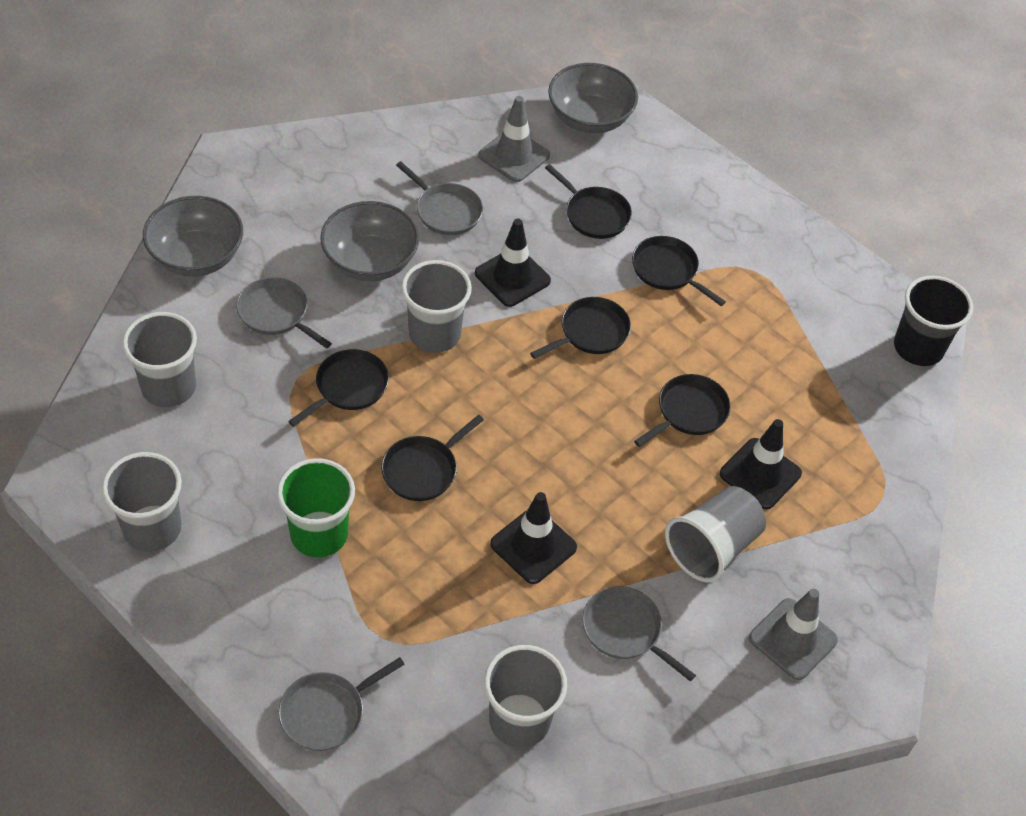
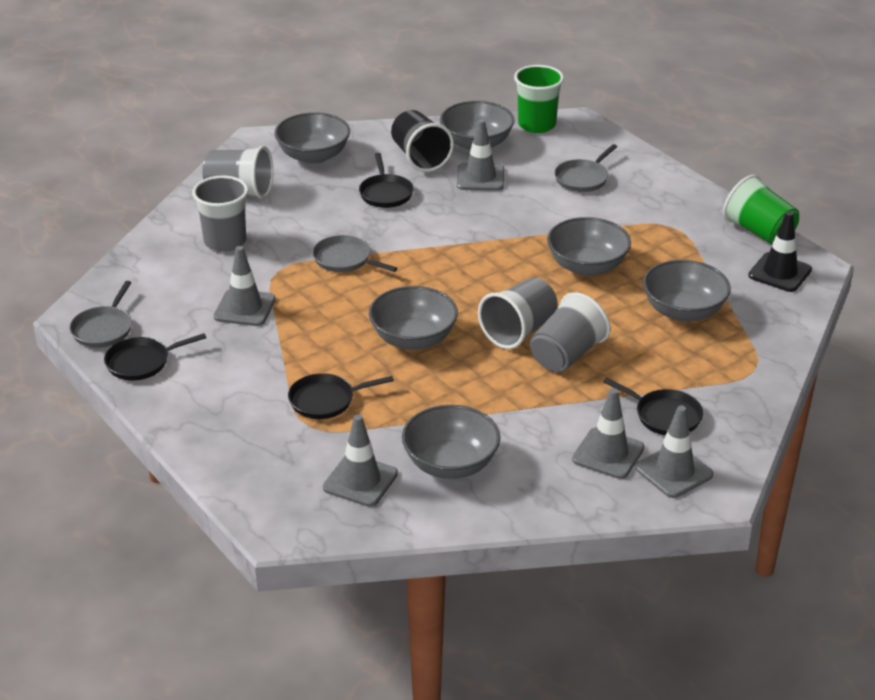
black pan: 6 -> 4
black traffic cone: 3 -> 1
green cup: 1 -> 2
grey bowl: 3 -> 6
grey cup: 5 -> 4
grey pan: 4 -> 3
grey traffic cone: 2 -> 5

